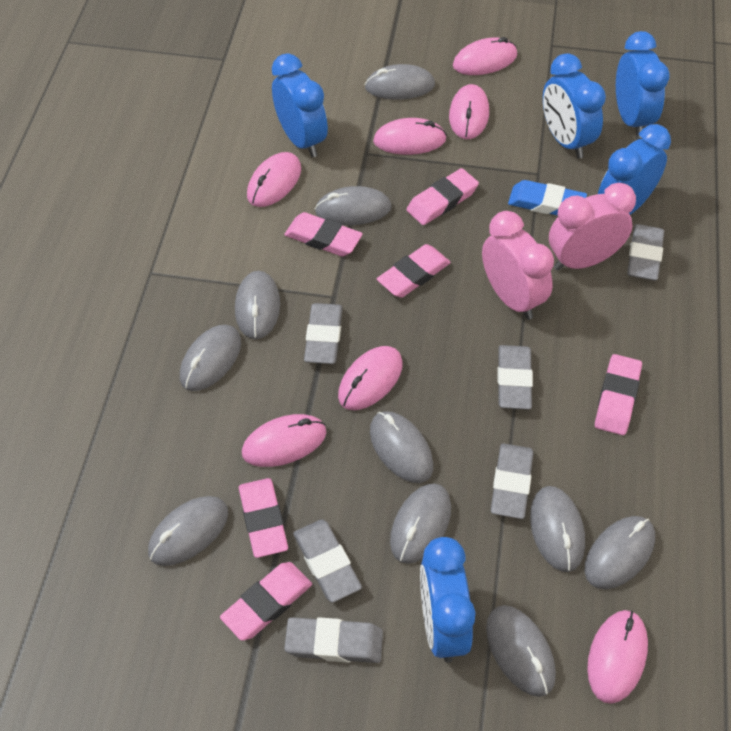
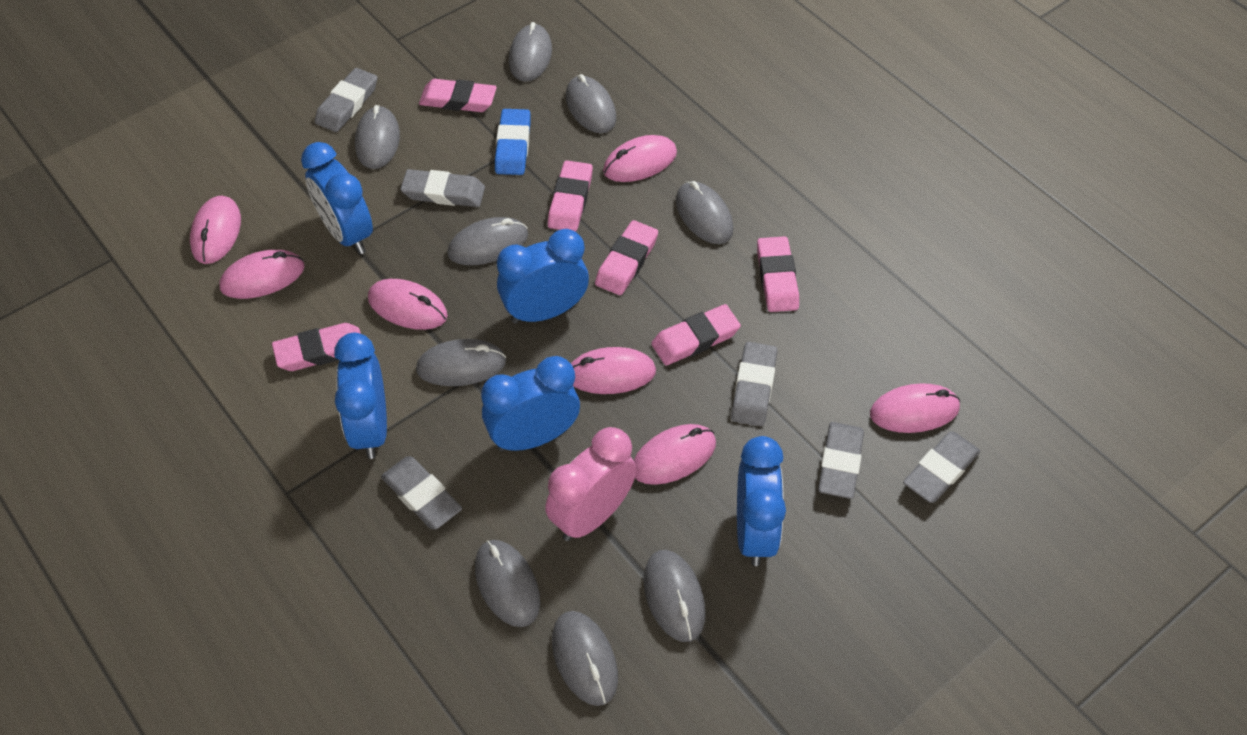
grey mouse: 10 -> 9
pink clock: 2 -> 1

